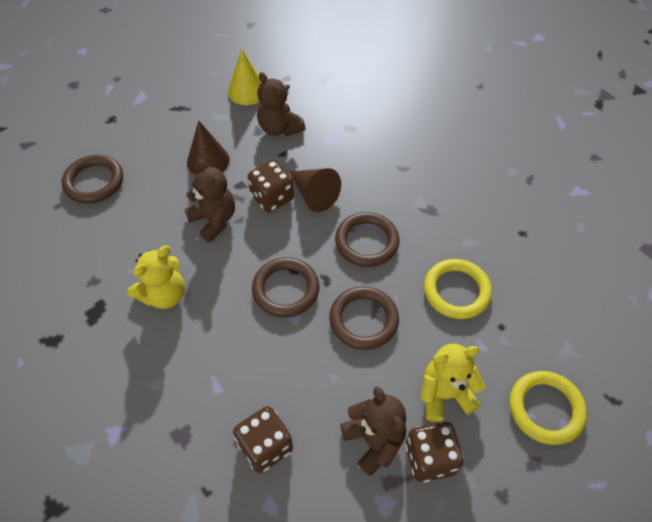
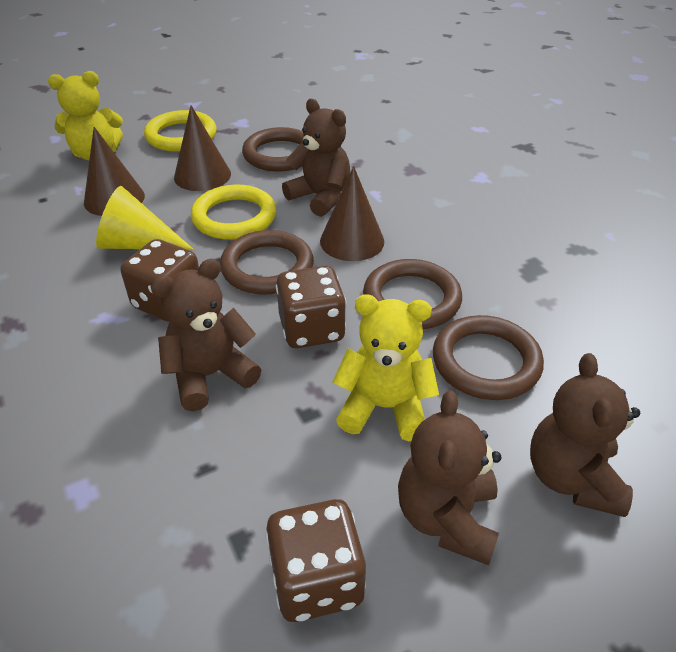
brown cone: 2 -> 3
brown teddy bear: 3 -> 4

